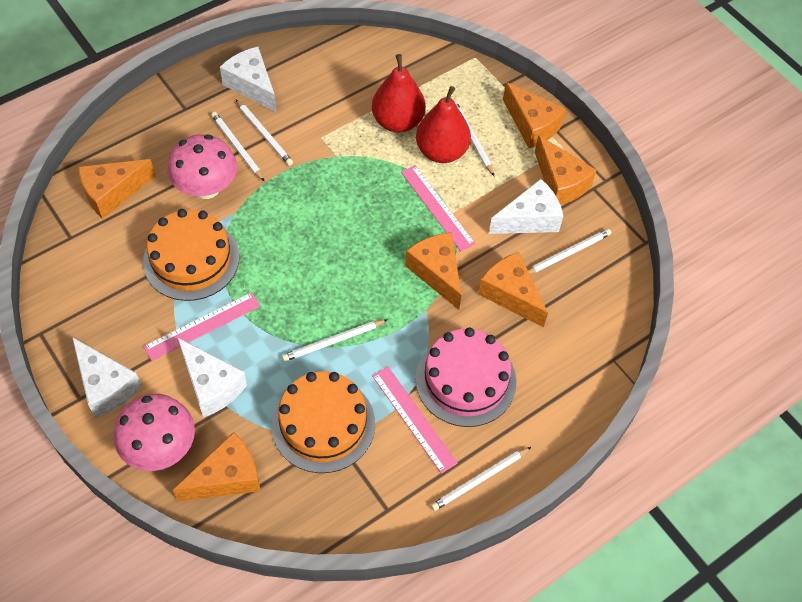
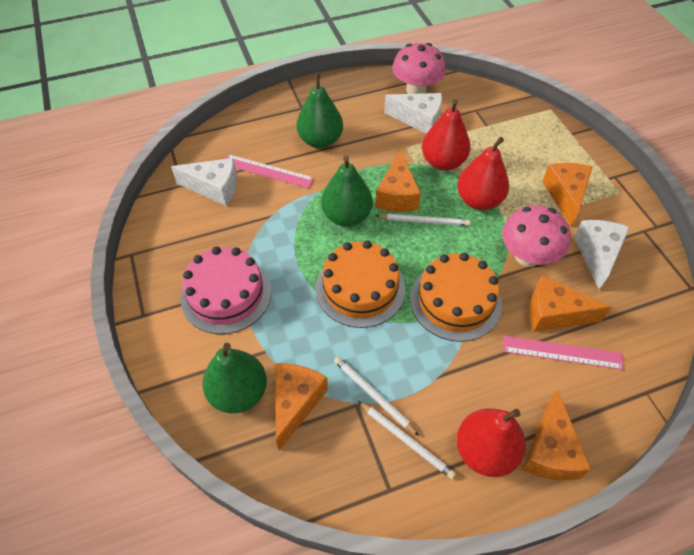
green pear: 0 -> 3
orange cheese: 6 -> 5
pink ruler: 3 -> 2
red pear: 2 -> 3
white cheese: 4 -> 3
white pencil: 6 -> 3

